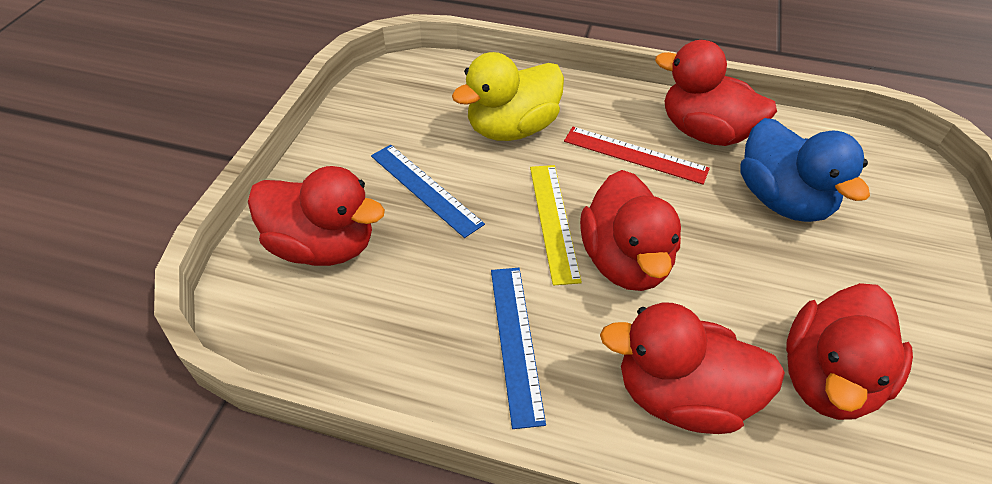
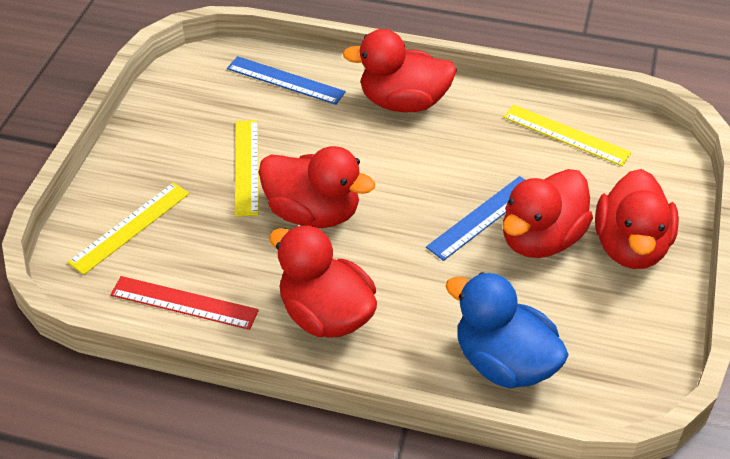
yellow duck: 1 -> 0
yellow ruler: 1 -> 3

